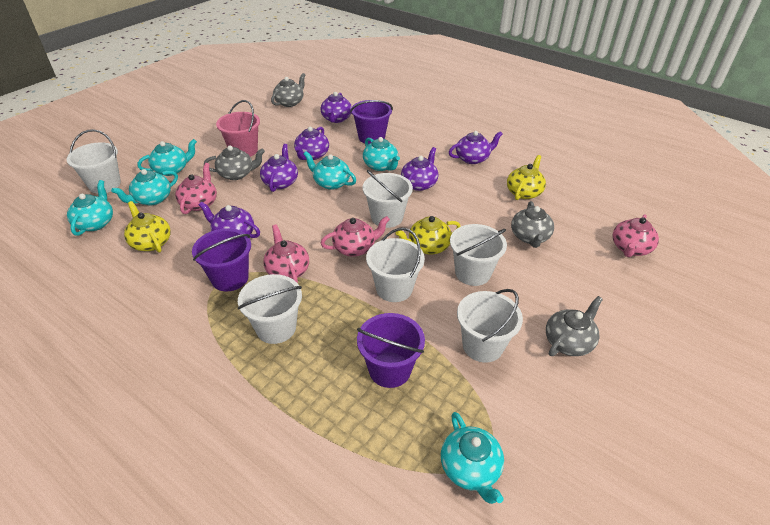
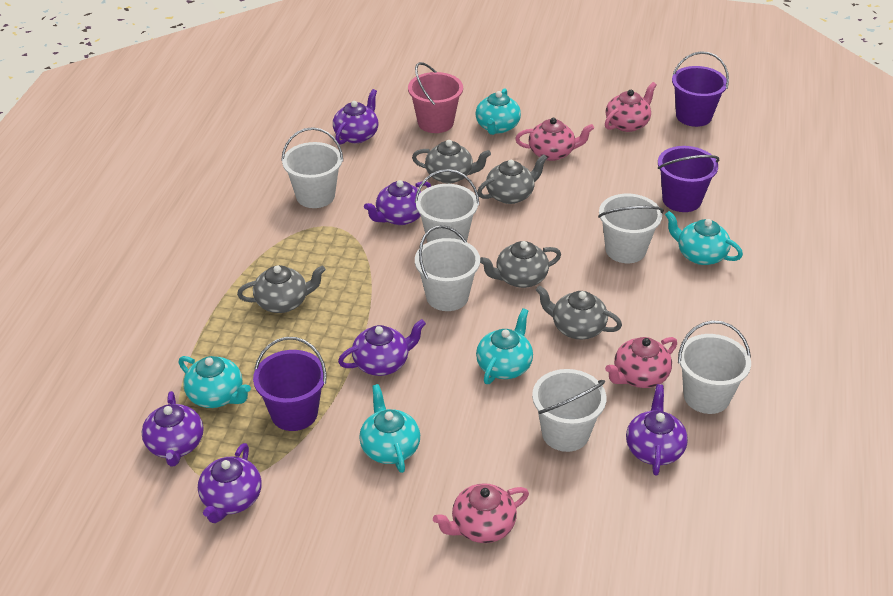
grey teapot: 4 -> 5
turquoise teapot: 6 -> 5
yellow teapot: 3 -> 0

